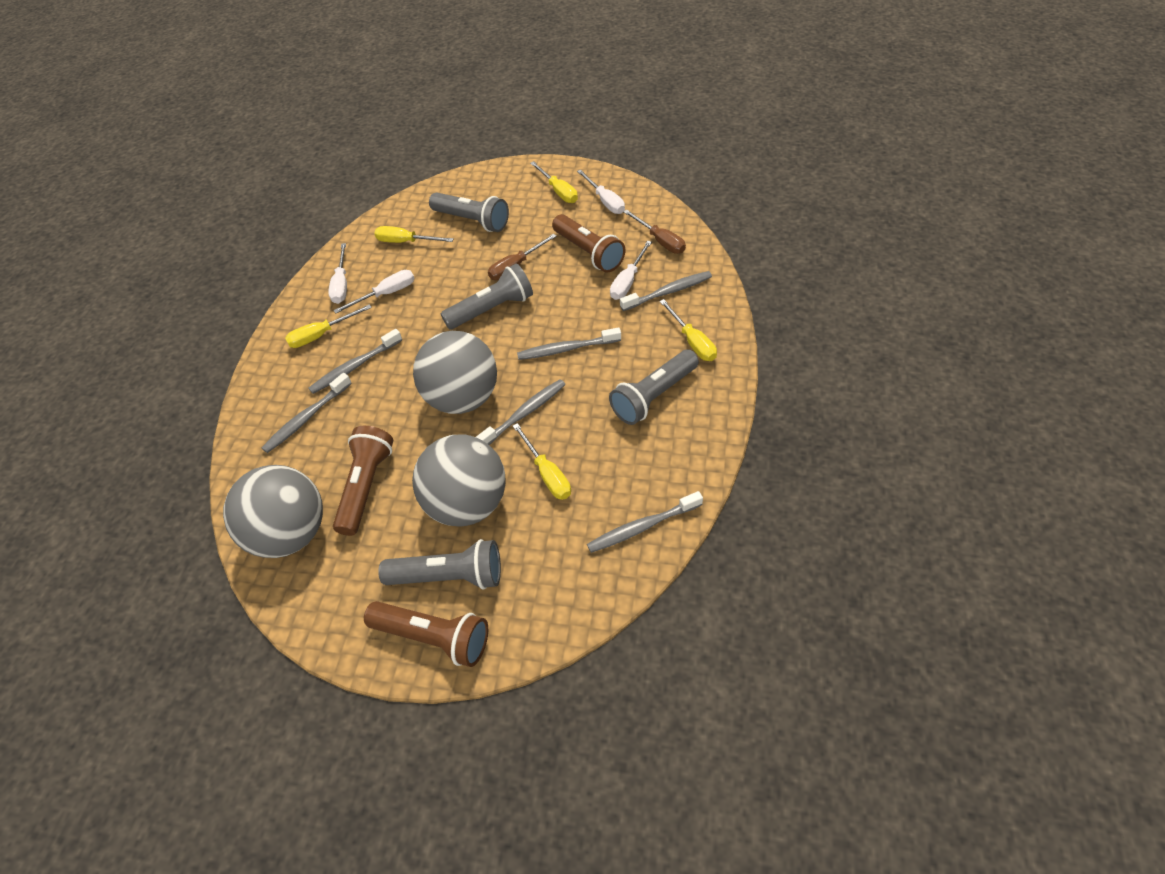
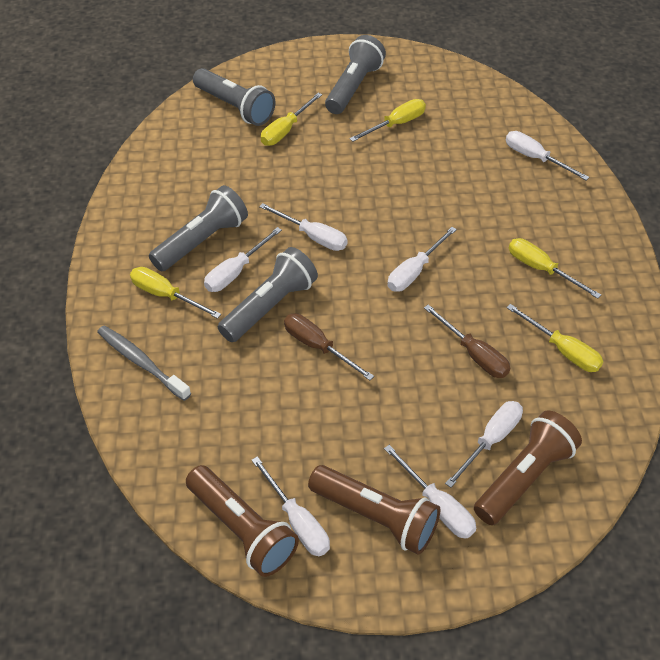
grey ball: 3 -> 0
grey toothbrush: 6 -> 1
white screwdriver: 4 -> 7

